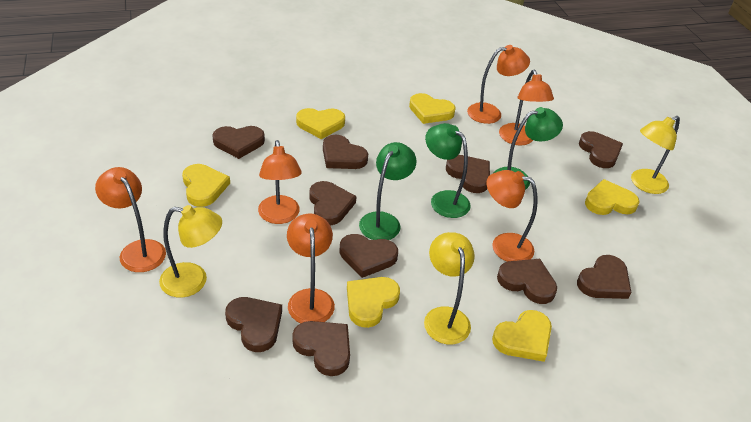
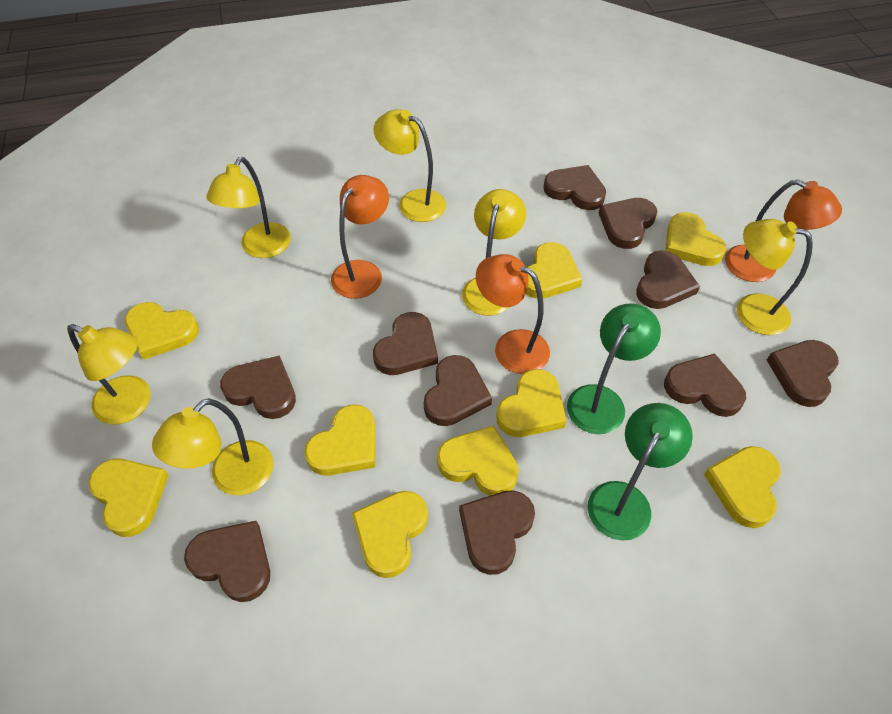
green lamp: 3 -> 2
orange lamp: 6 -> 3
yellow heart: 6 -> 9
yellow lamp: 3 -> 6

